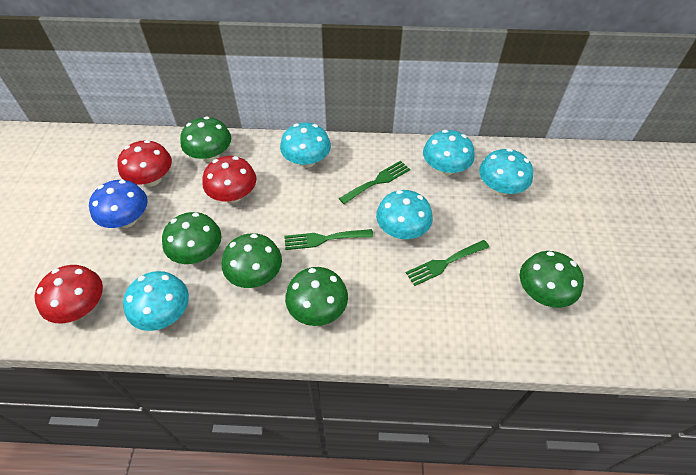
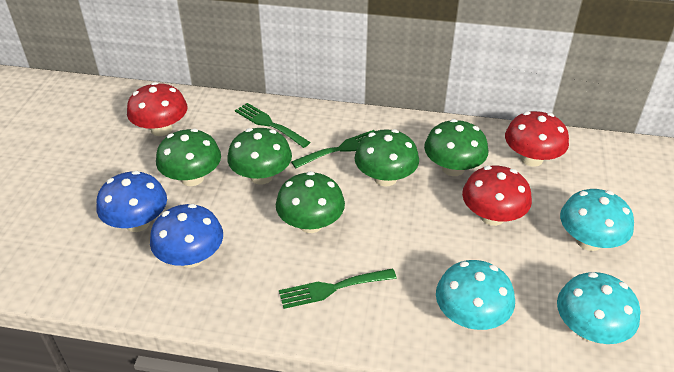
blue mushroom: 1 -> 2
turquoise mushroom: 5 -> 3

